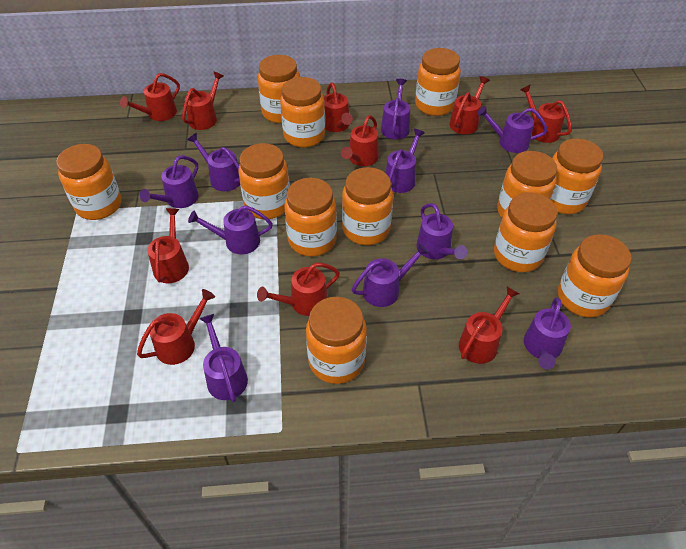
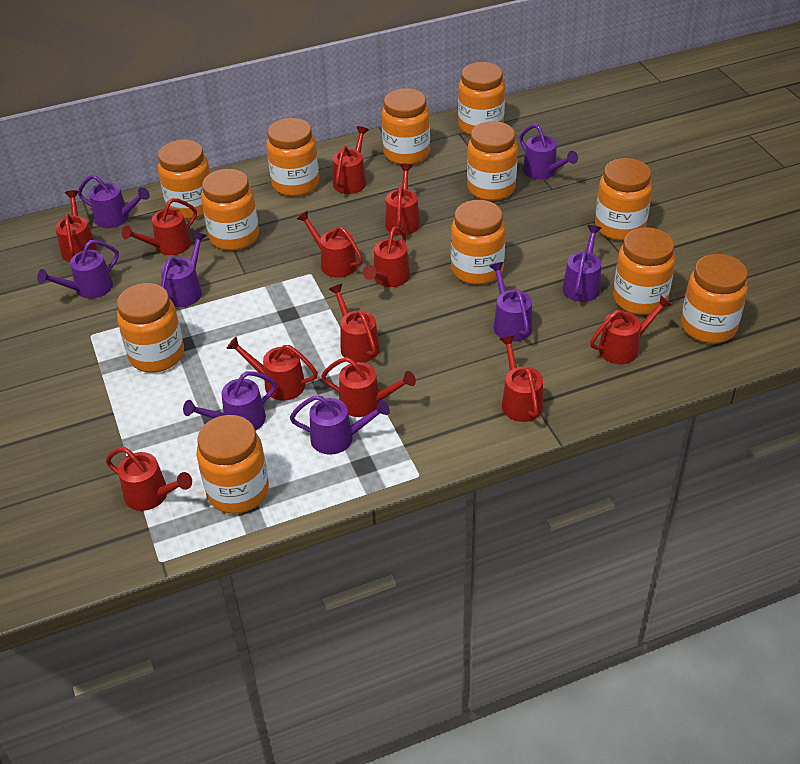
purple watering can: 10 -> 8
red watering can: 10 -> 12

